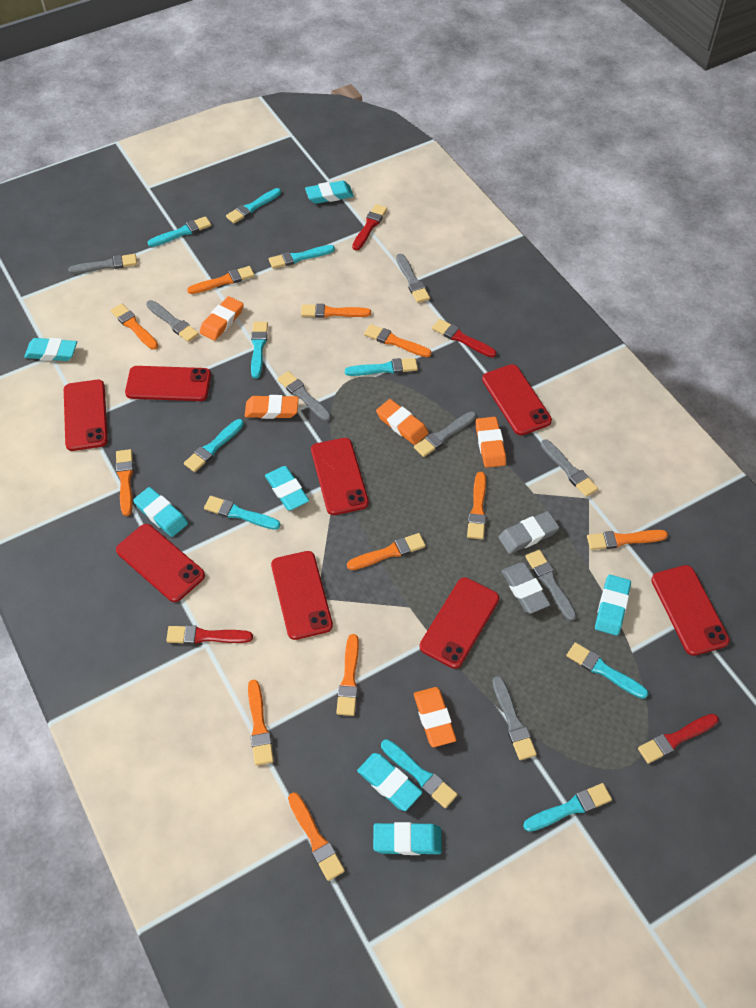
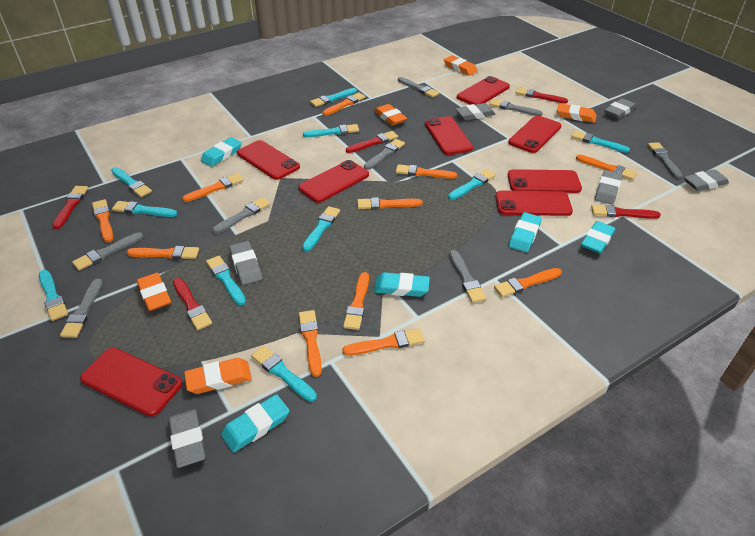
grey eraser: 2 -> 6
red brush: 4 -> 5
turquoise eraser: 7 -> 5

